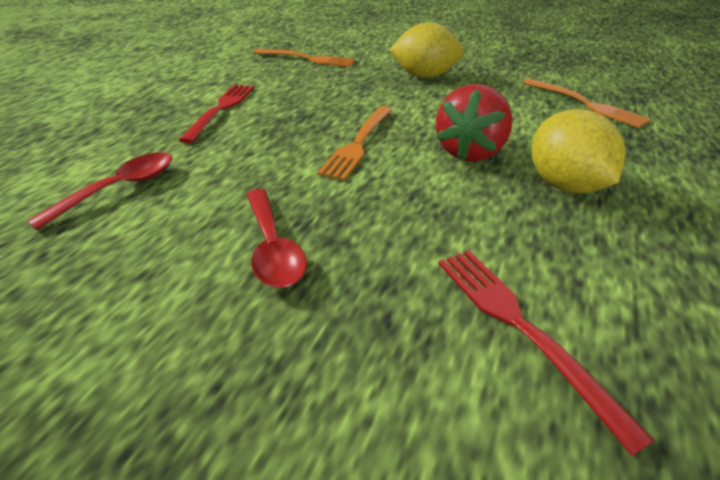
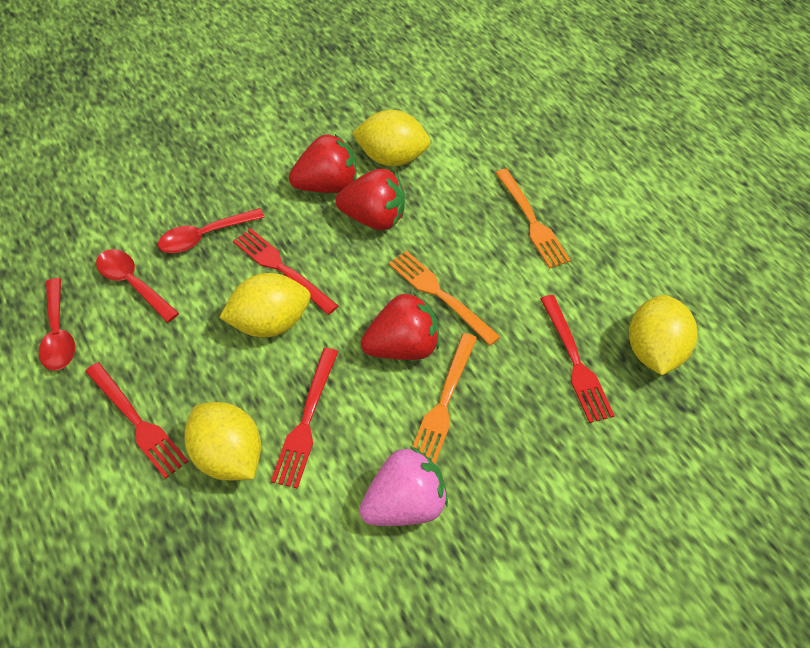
pink strawberry: 0 -> 1
red fork: 2 -> 4
red spoon: 2 -> 3
red strawberry: 1 -> 3
yellow lemon: 2 -> 4

